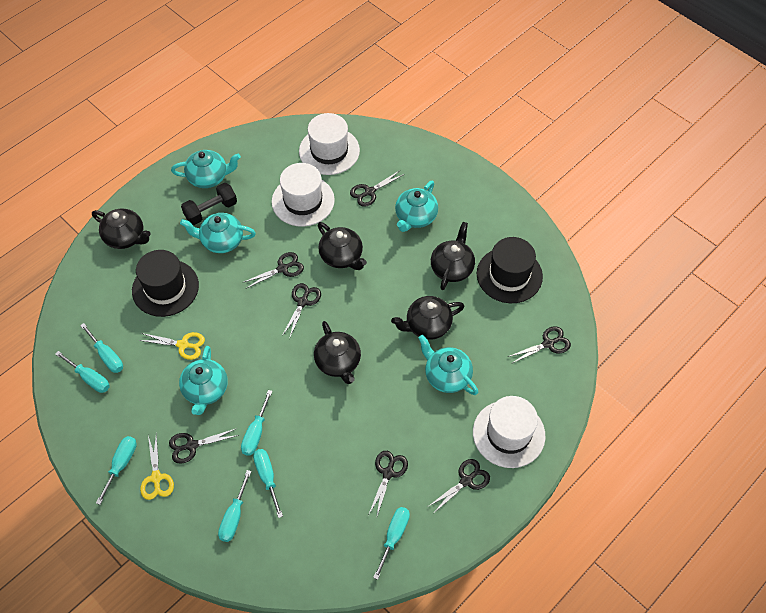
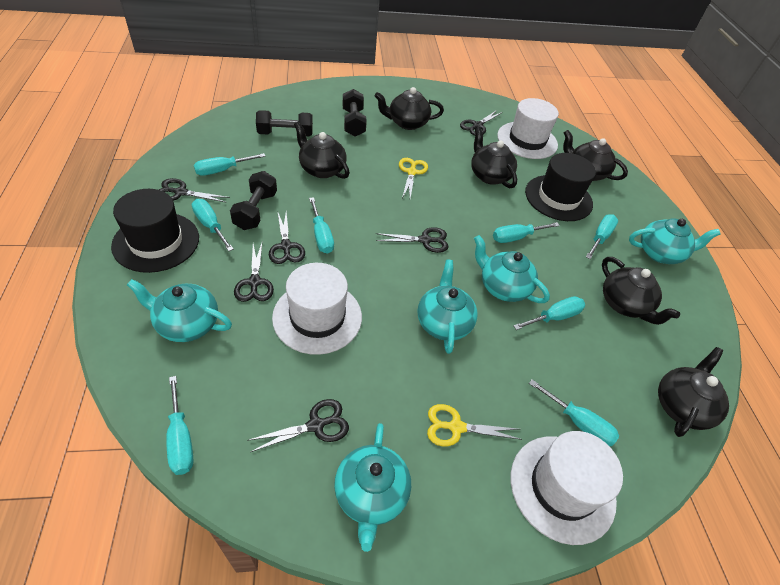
black dumbbell: 1 -> 3
black scissors: 7 -> 6
black teapot: 5 -> 6
turquoise screwdriver: 7 -> 8

